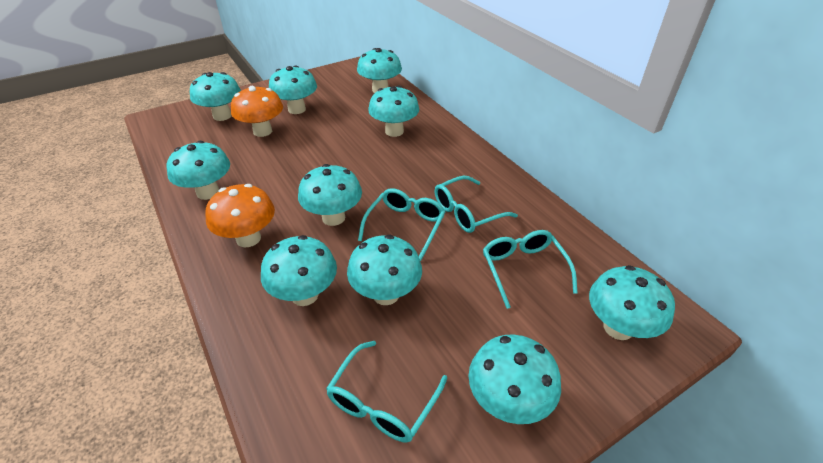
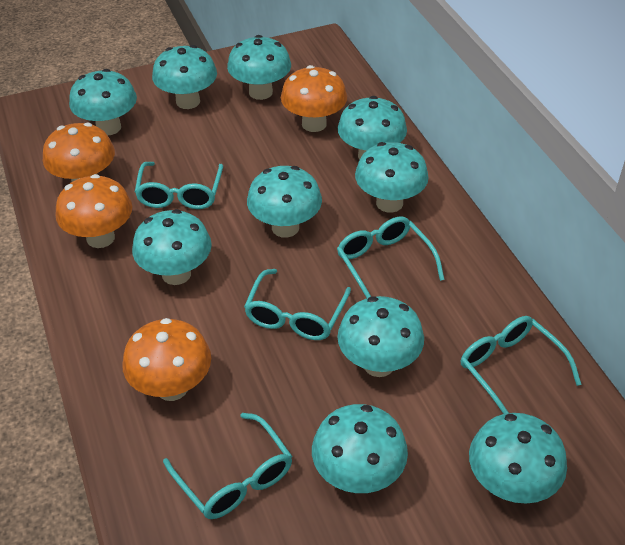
orange mushroom: 2 -> 4
turquoise glasses: 4 -> 5

